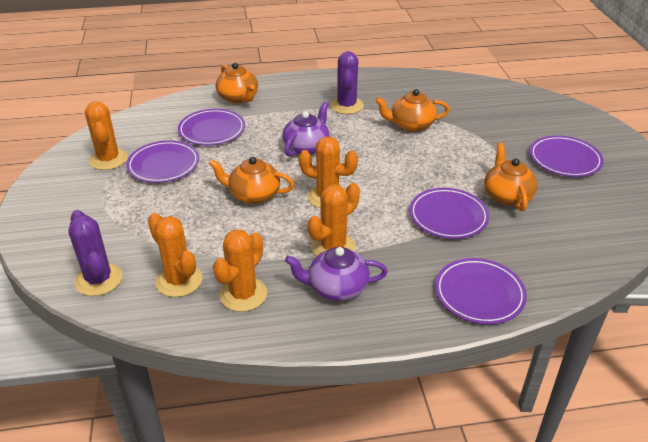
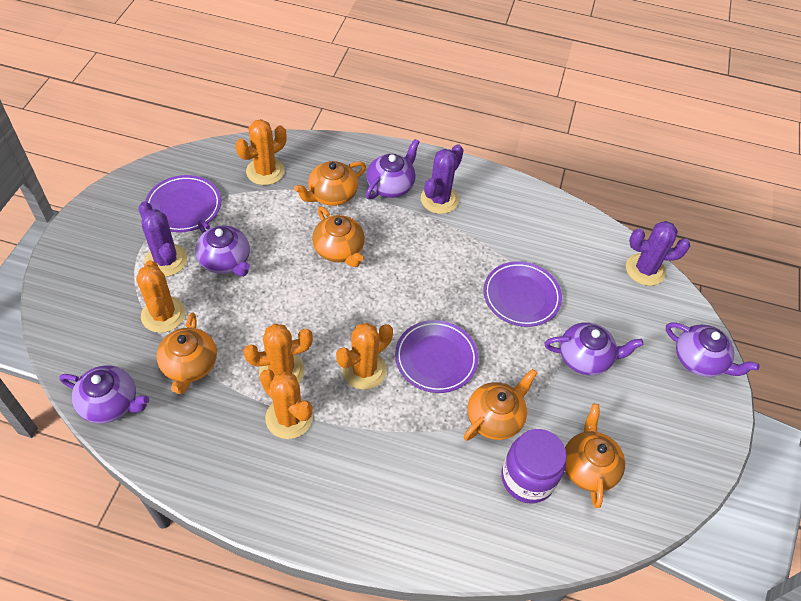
orange teapot: 4 -> 5
purple cactus: 2 -> 3
purple jar: 0 -> 1
purple plate: 5 -> 3
purple teapot: 2 -> 5

